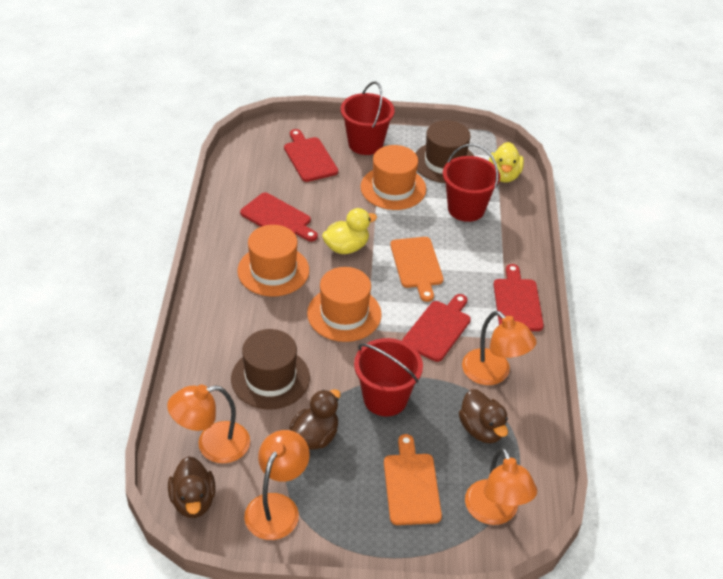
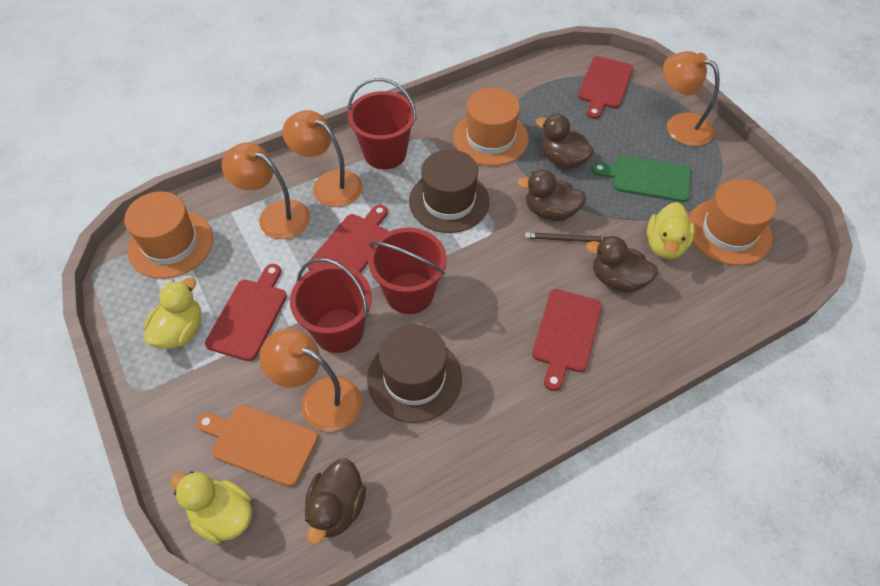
brown duck: 3 -> 4
brown pencil: 0 -> 1
green cutting board: 0 -> 1
orange cutting board: 2 -> 1
yellow duck: 2 -> 3

